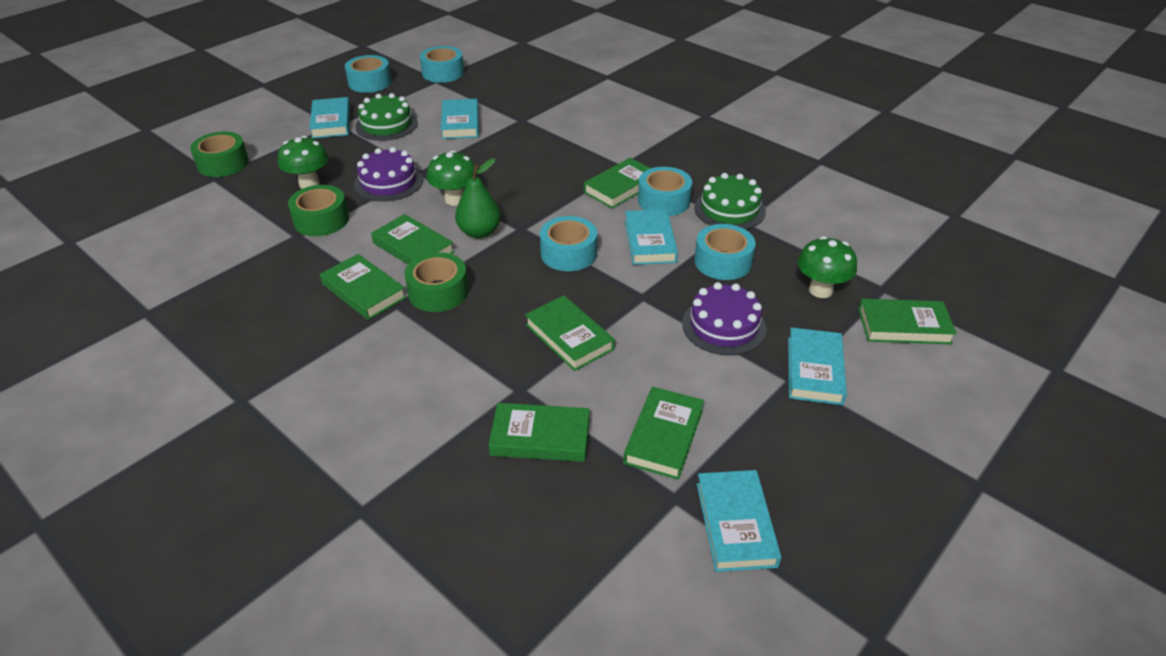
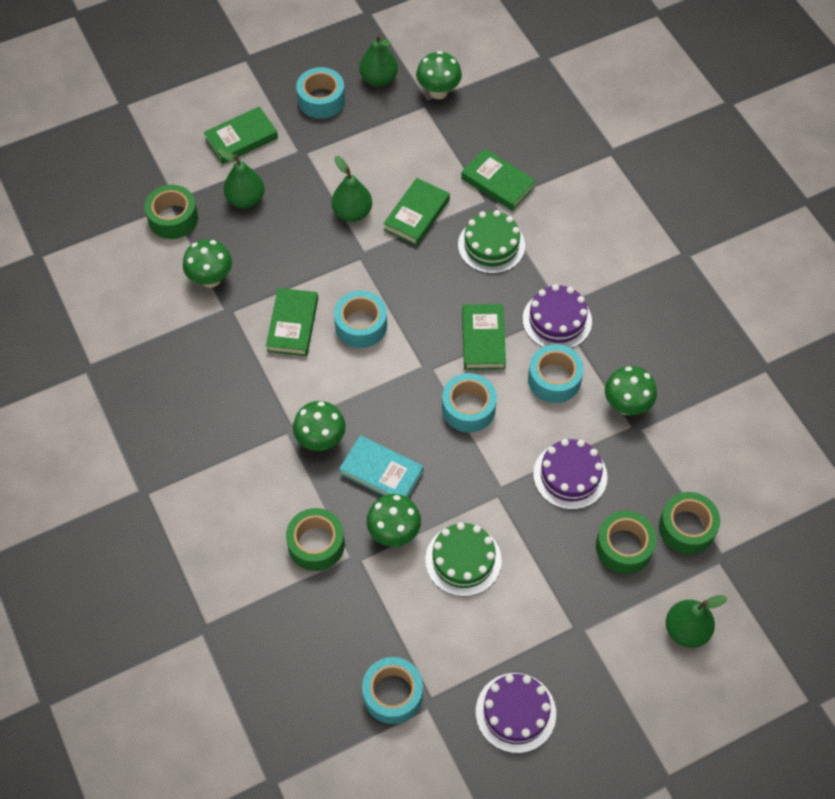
green book: 7 -> 5
green mushroom: 3 -> 5
green pear: 1 -> 4
green tape: 3 -> 4
purple cake: 2 -> 3
turquoise book: 5 -> 1

